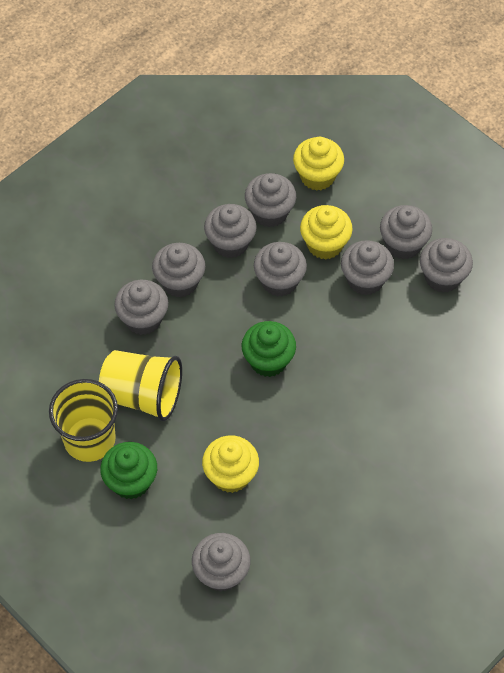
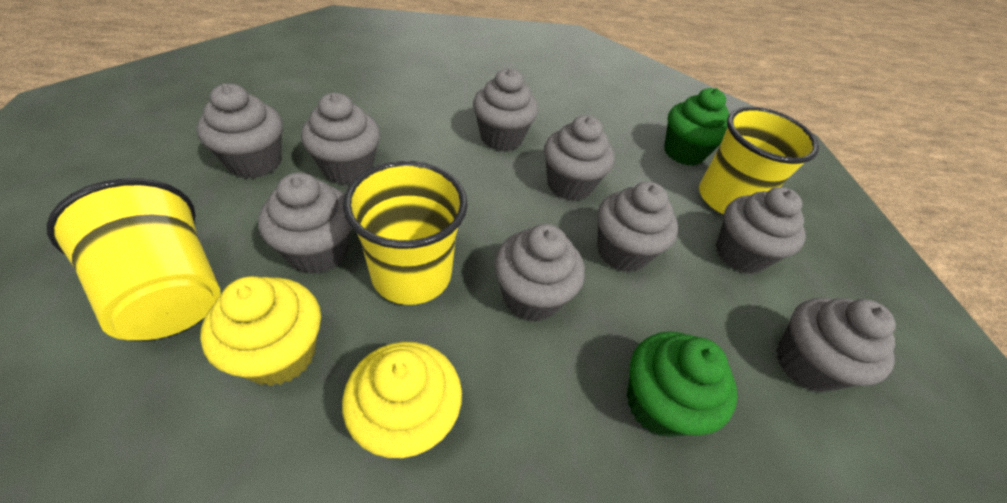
yellow cup: 2 -> 3
yellow cupcake: 3 -> 2

